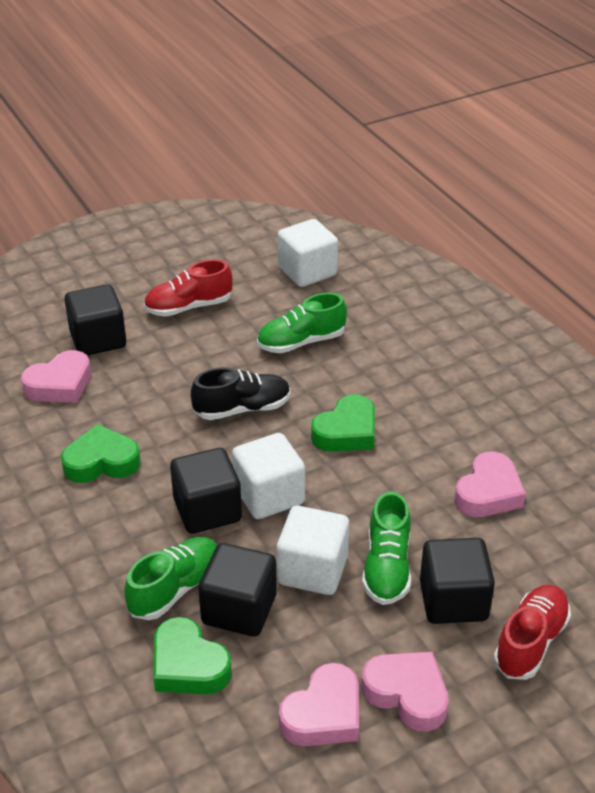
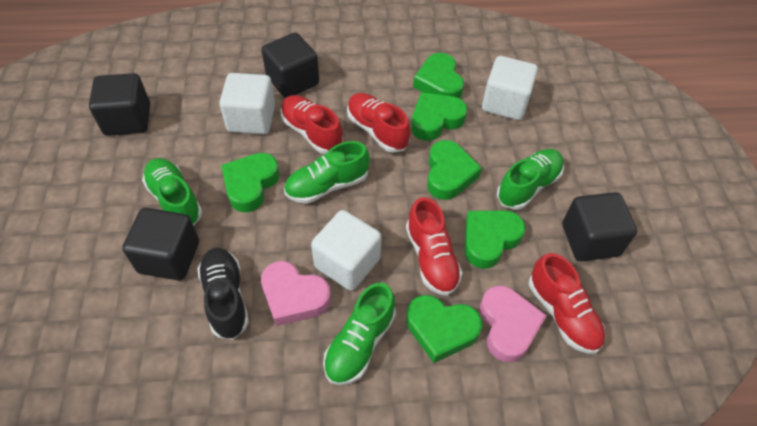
green heart: 3 -> 6
green shoe: 3 -> 4
pink heart: 4 -> 2
red shoe: 2 -> 4

